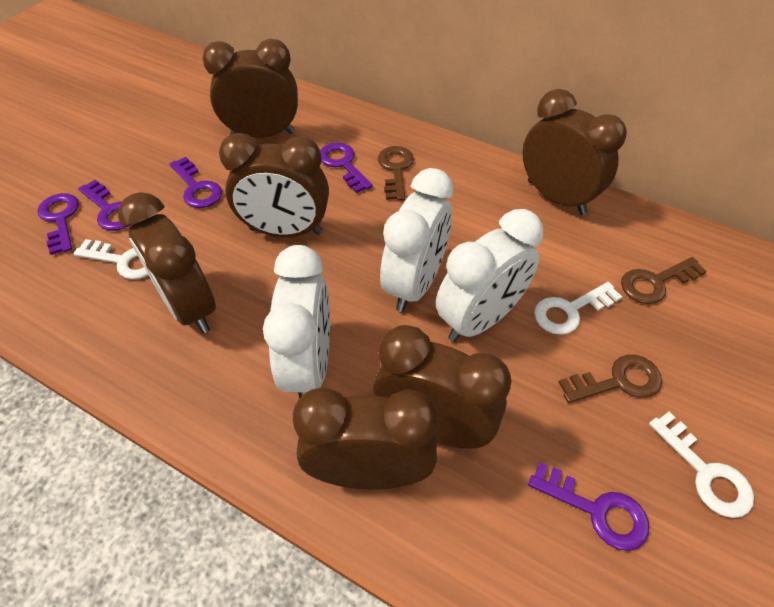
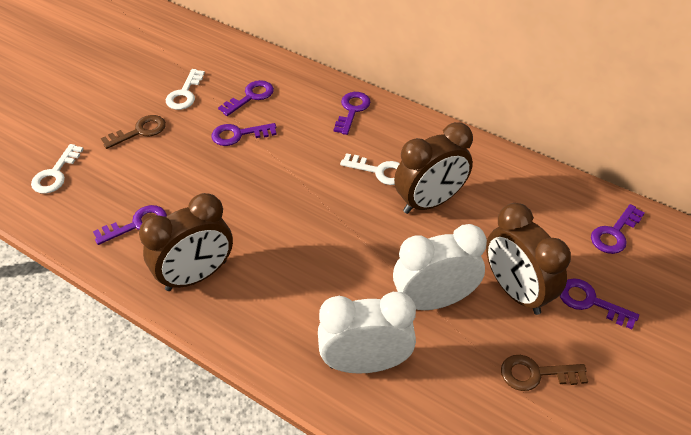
brown clock: 6 -> 3
brown key: 3 -> 2
purple key: 5 -> 6
white clock: 3 -> 2

